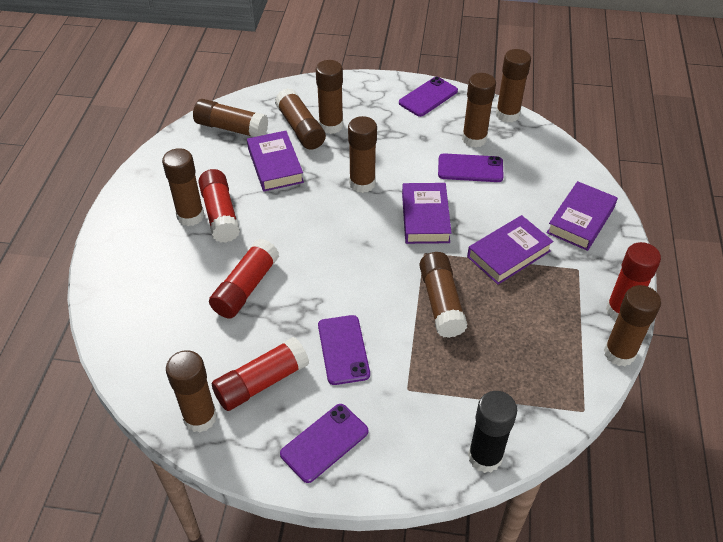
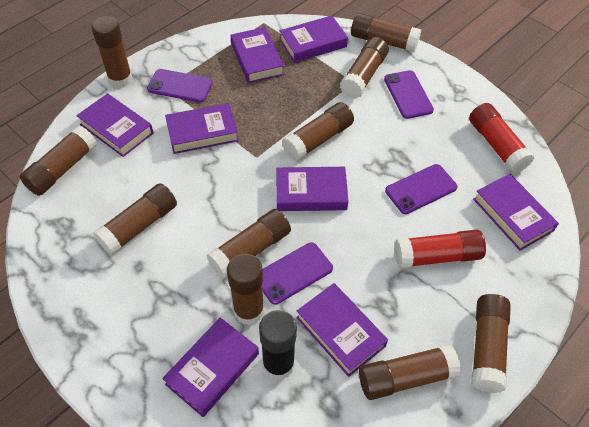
purple book: 4 -> 8
red glue stick: 4 -> 2

